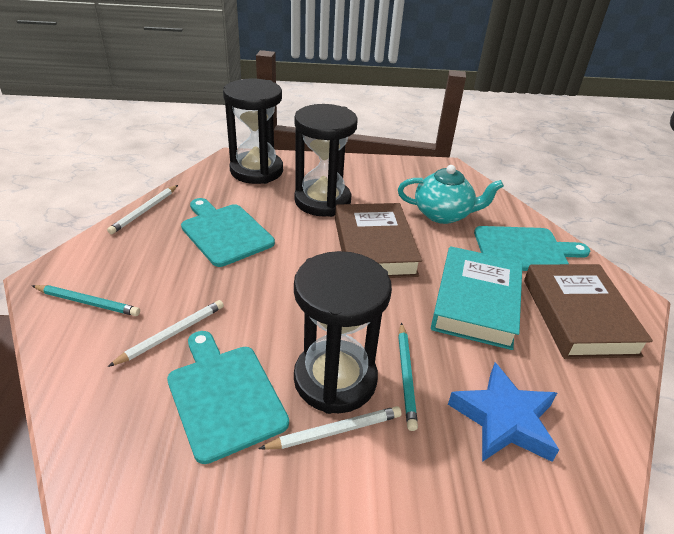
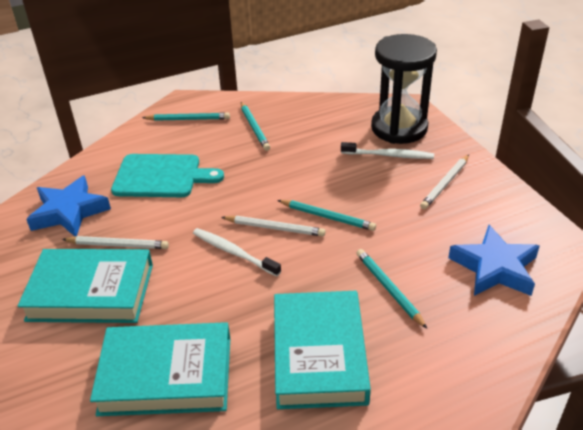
black hourglass: 3 -> 1
blue star: 1 -> 2
brown book: 2 -> 0
turquoise book: 1 -> 3
turquoise cutting board: 3 -> 1
turquoise pencil: 2 -> 4
turquoise teapot: 1 -> 0
white toothbrush: 0 -> 2

